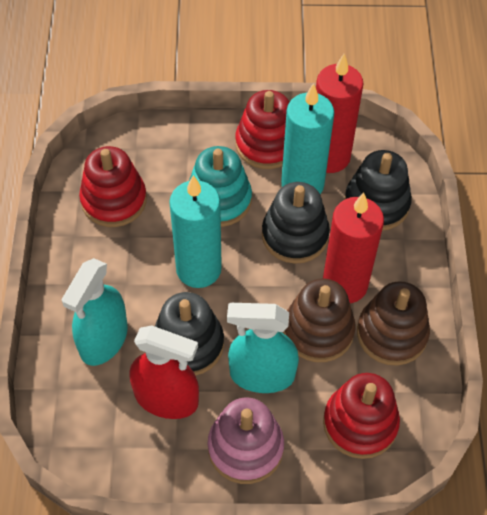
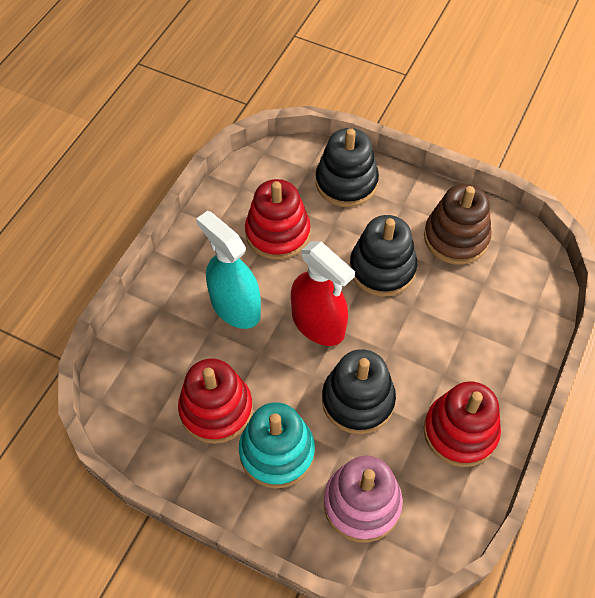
brown stacking toy: 2 -> 1
red candle: 2 -> 0
turquoise candle: 2 -> 0
turquoise spray bottle: 2 -> 1

